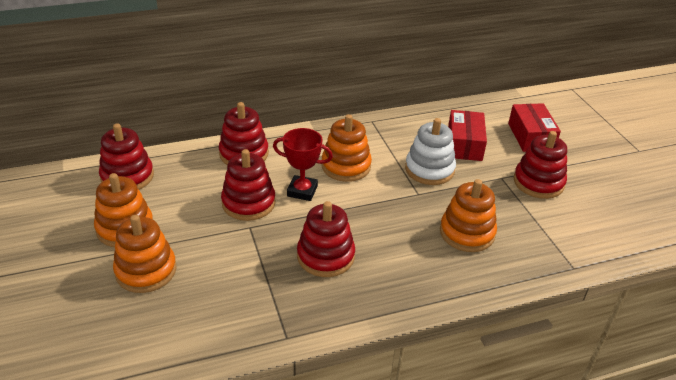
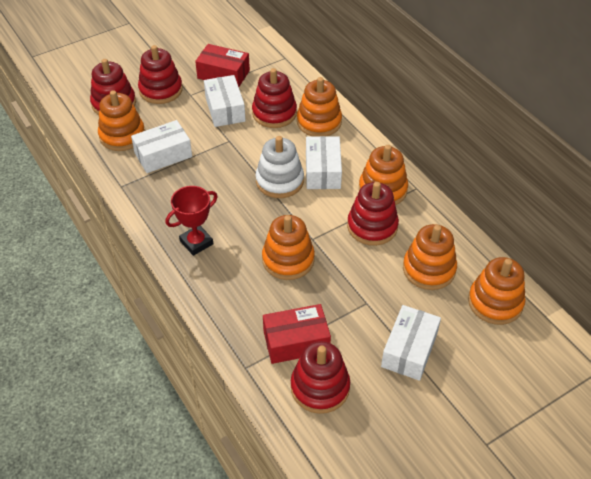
orange stacking toy: 4 -> 6
white box: 0 -> 4

